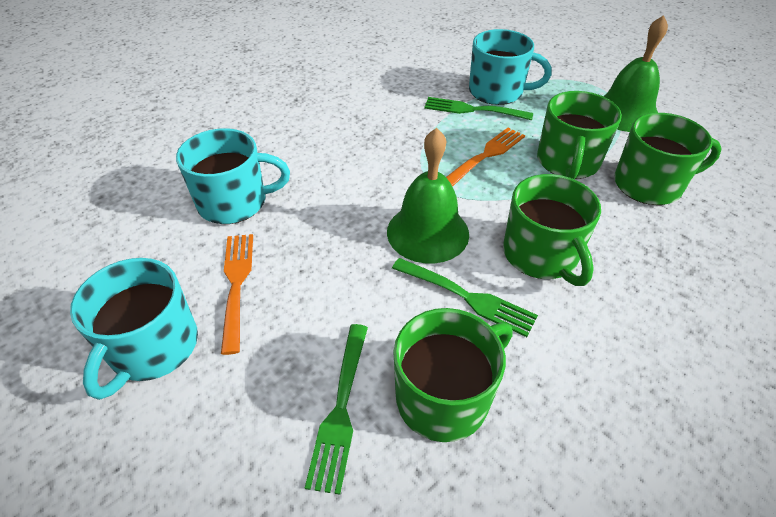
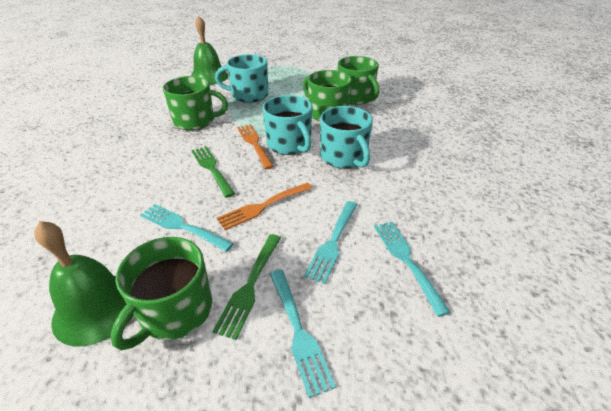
green fork: 3 -> 2
turquoise fork: 0 -> 4

